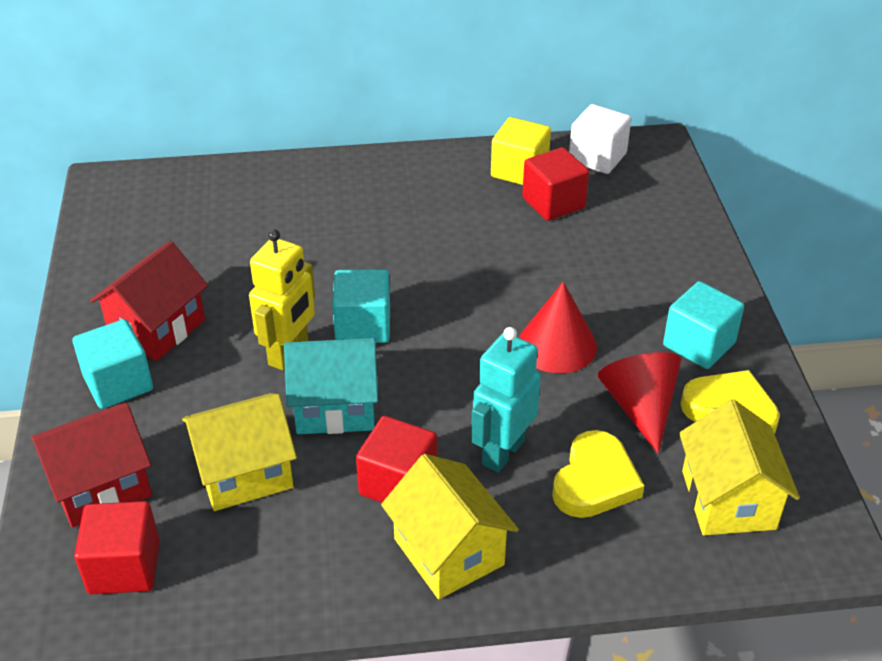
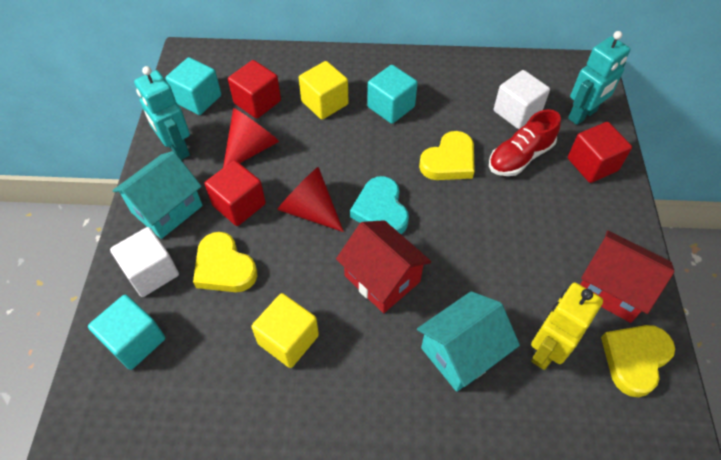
red shoe: 0 -> 1
turquoise heart: 0 -> 1
turquoise house: 1 -> 2
turquoise robot: 1 -> 2
white cube: 1 -> 2
yellow cube: 1 -> 2
yellow heart: 2 -> 3
yellow house: 3 -> 0

